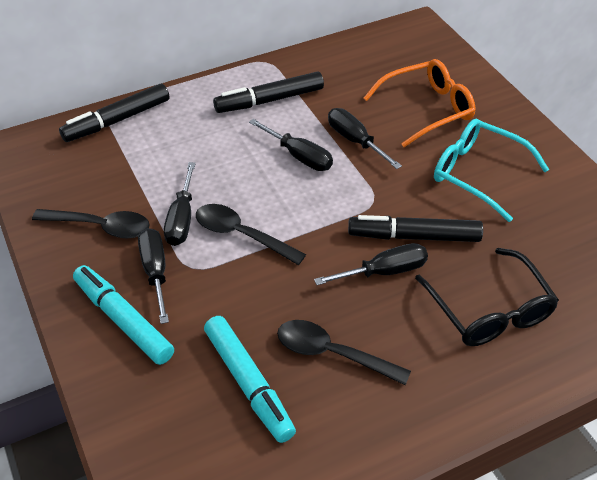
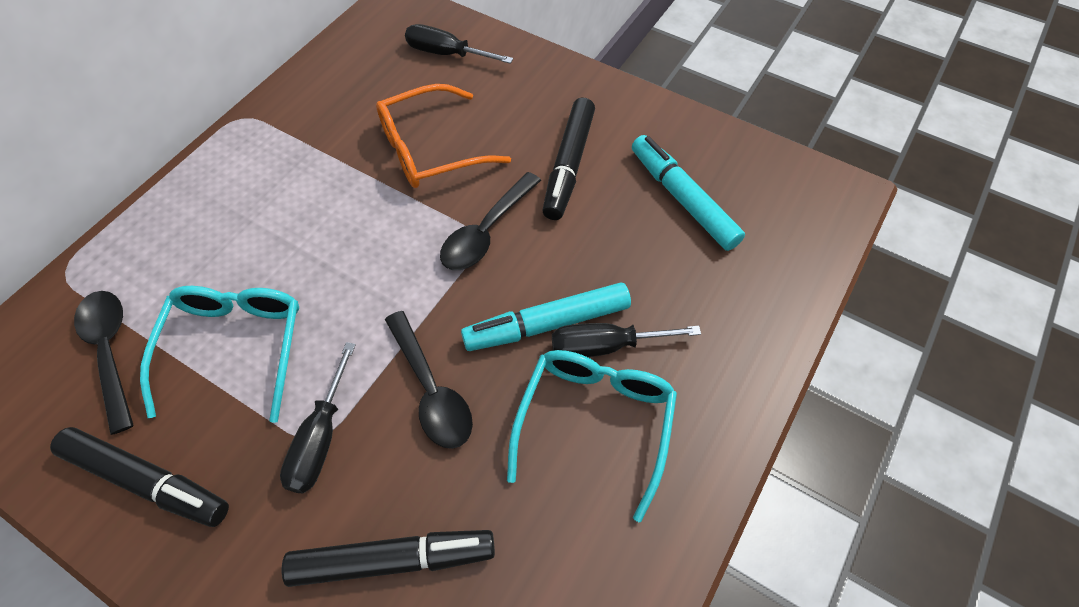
black glasses: 1 -> 0
black screwdriver: 5 -> 3
turquoise glasses: 1 -> 2

